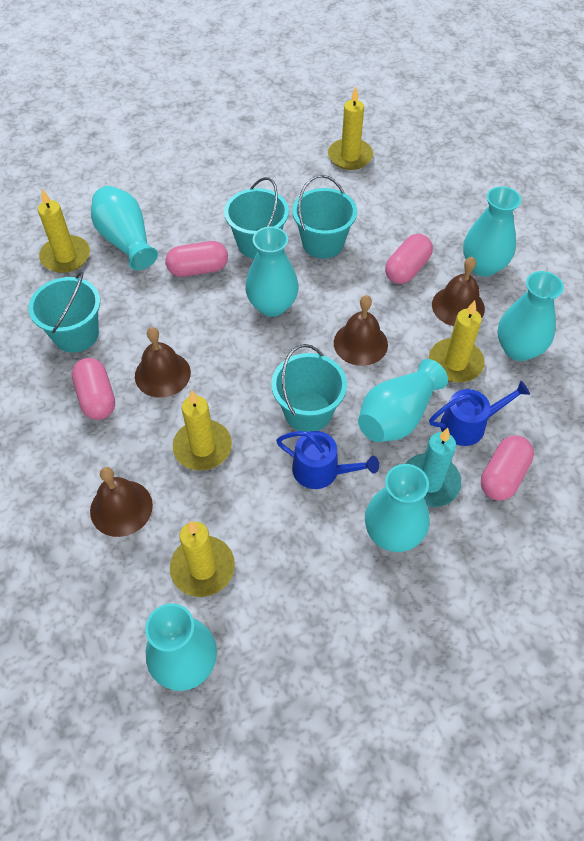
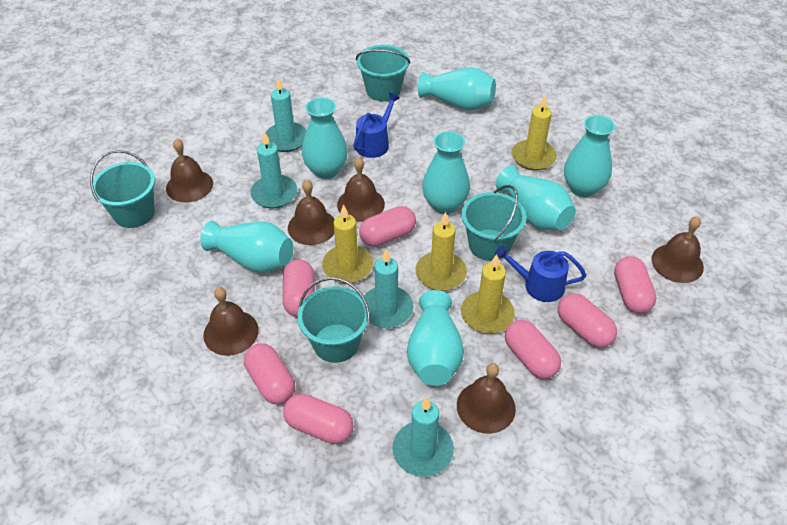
brown bell: 4 -> 6
pink capsule: 4 -> 7
turquoise candle: 1 -> 4
yellow candle: 5 -> 4

